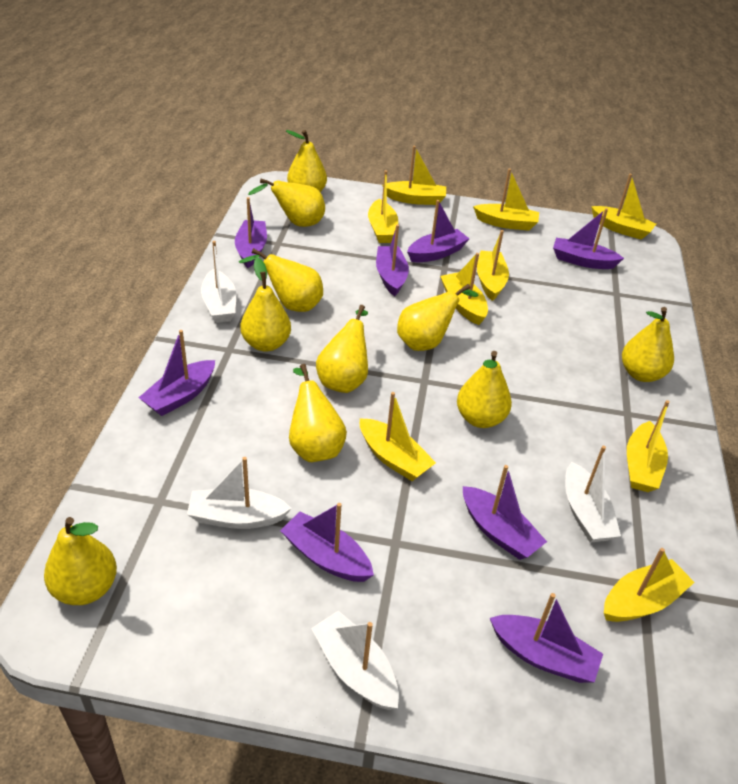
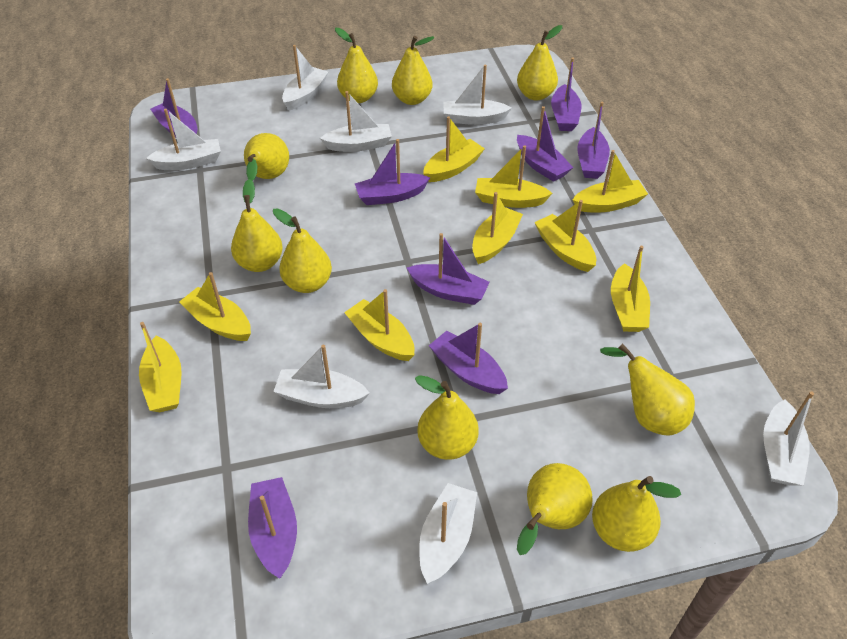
white boat: 4 -> 7

